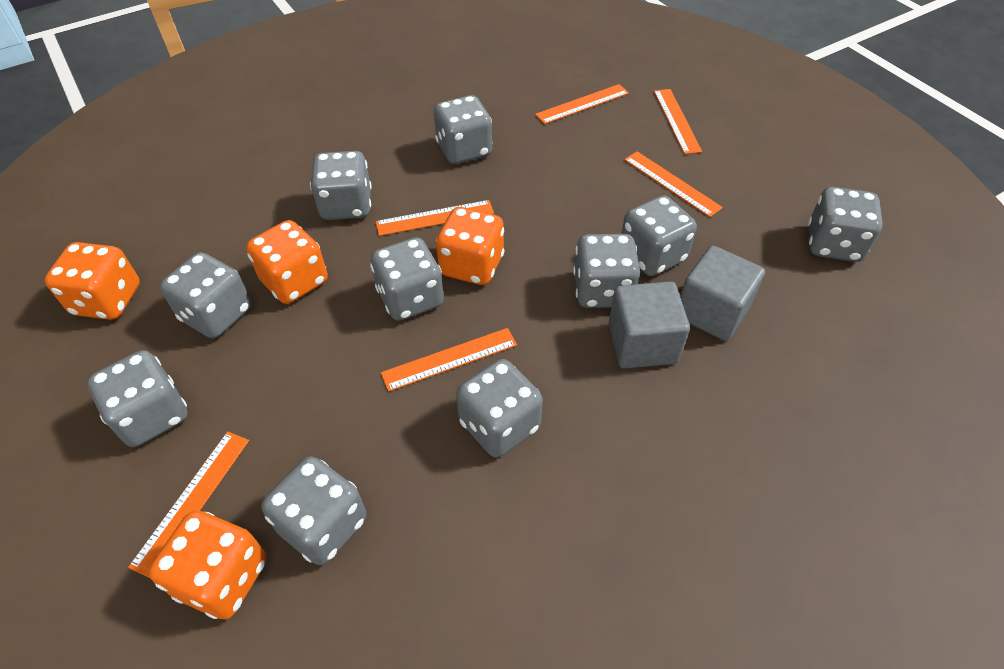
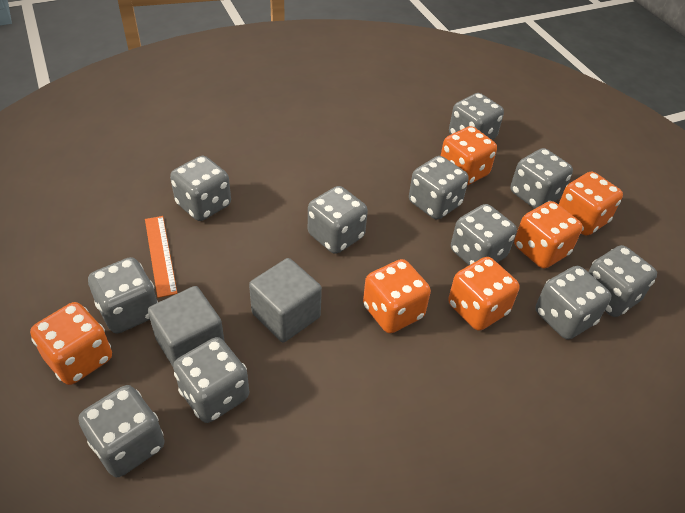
grey dice: 10 -> 11
orange dice: 4 -> 6
orange ruler: 6 -> 1

